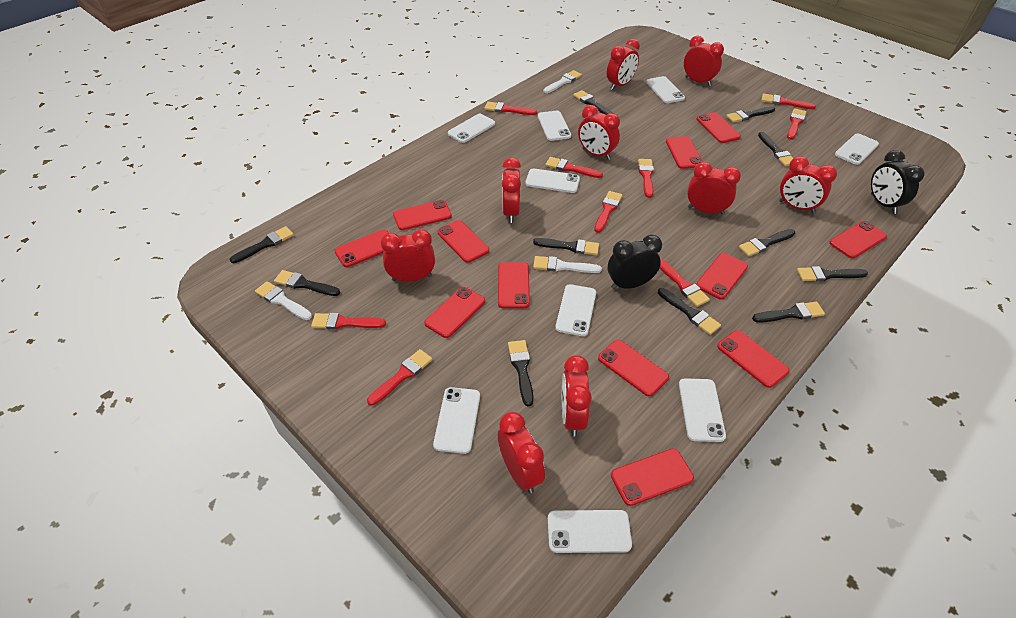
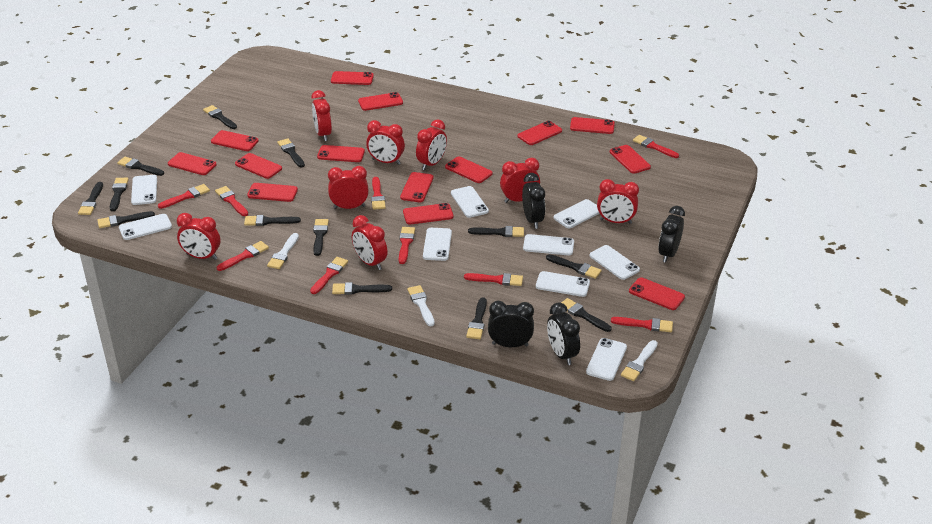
black brush: 11 -> 13
black clock: 2 -> 4
red clock: 9 -> 8
red phone: 12 -> 14

